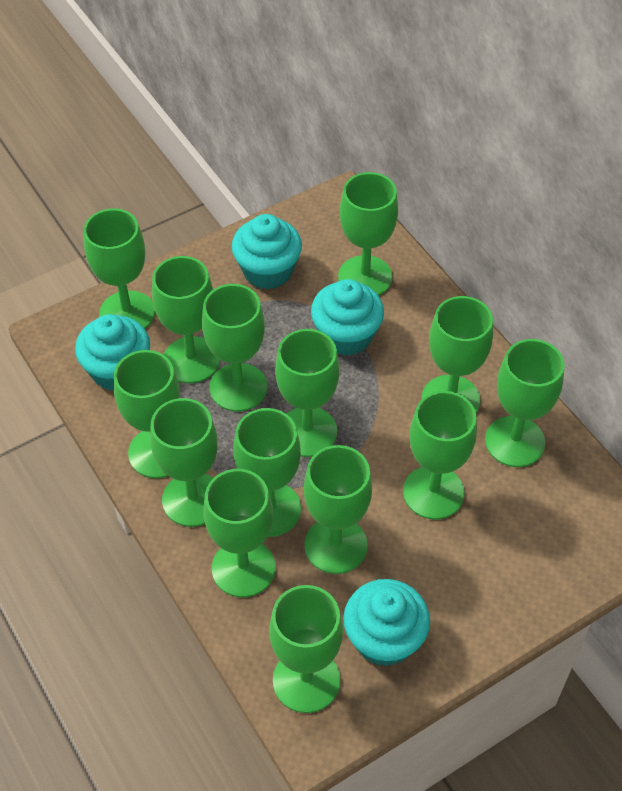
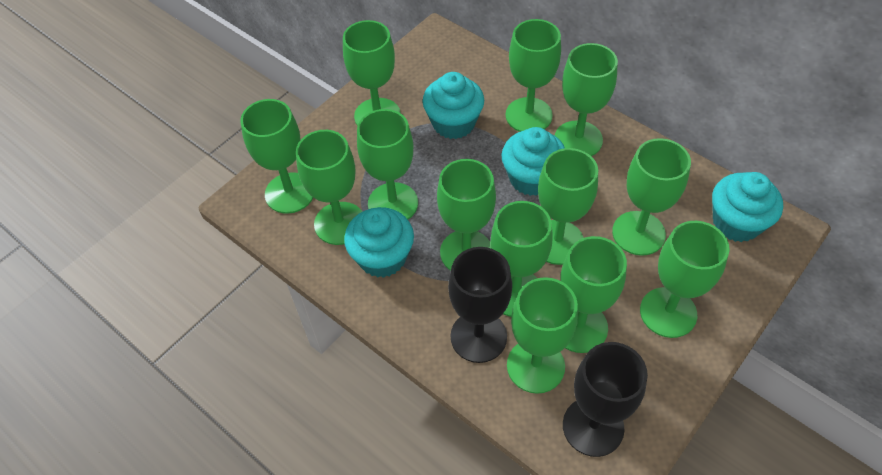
black goblet: 0 -> 2
green goblet: 14 -> 13

